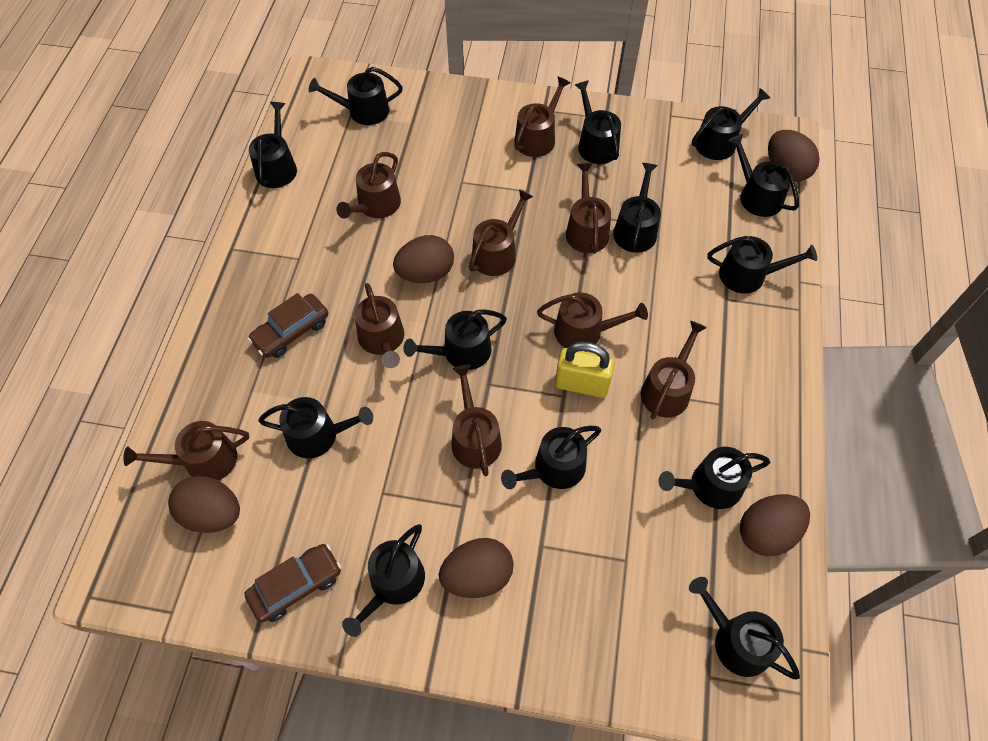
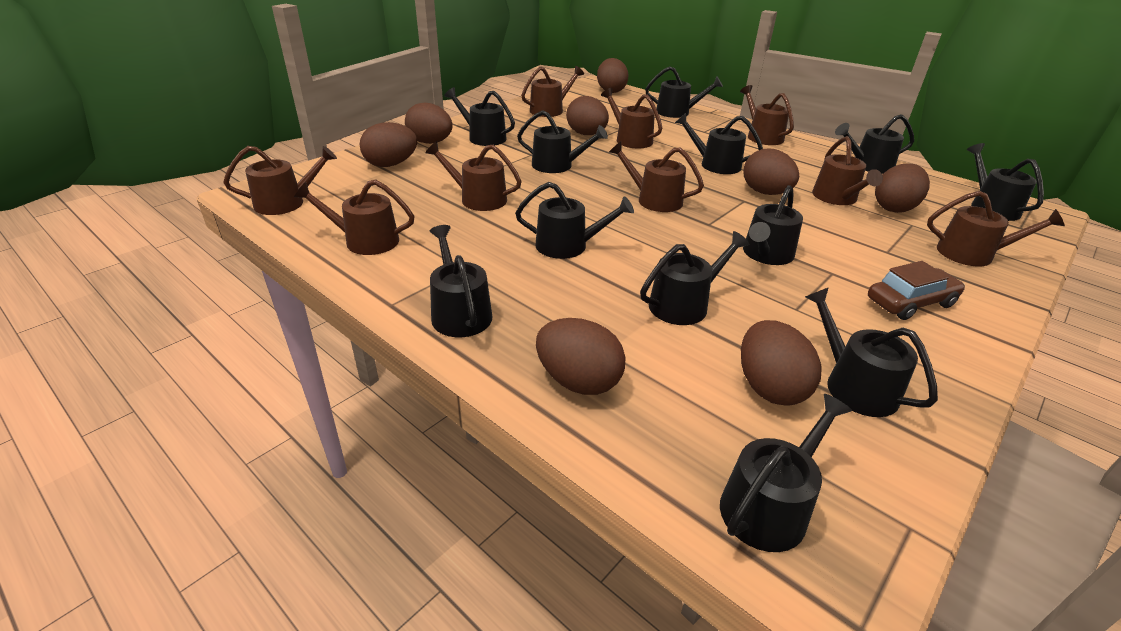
black watering can: 13 -> 12
brown car: 2 -> 1
brown egg: 5 -> 8
yellow padlock: 1 -> 0

